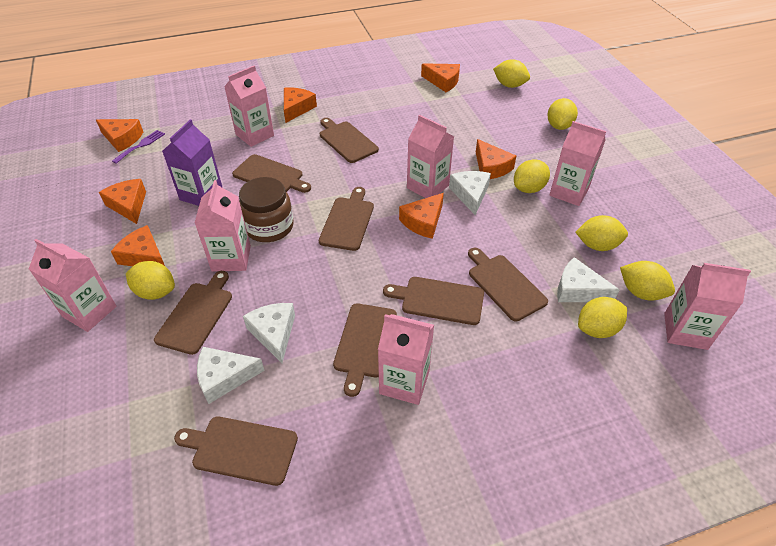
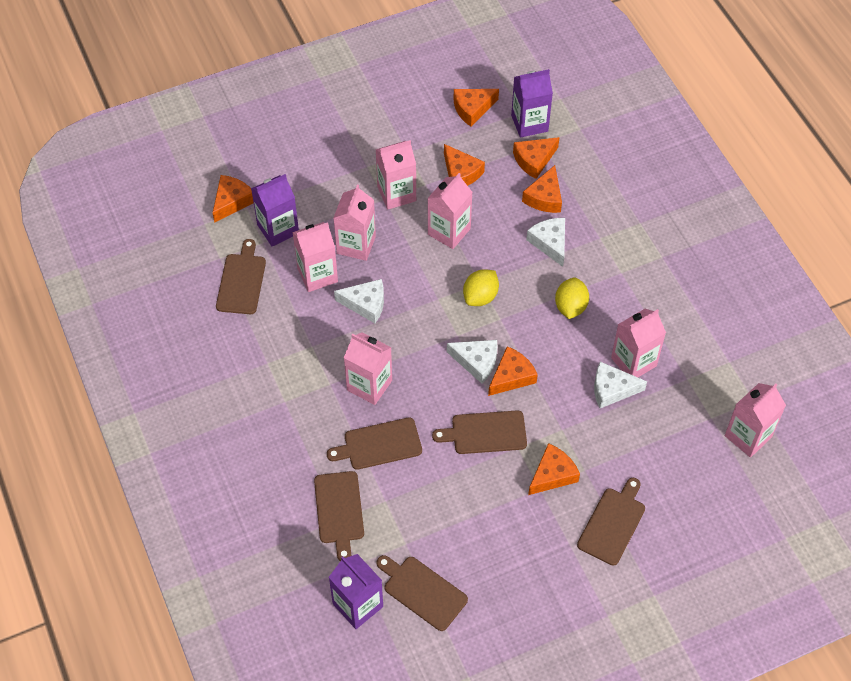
brown cutting board: 8 -> 6
brown jar: 1 -> 0
purple carton: 1 -> 3
purple fork: 1 -> 0
yellow lemon: 7 -> 2

